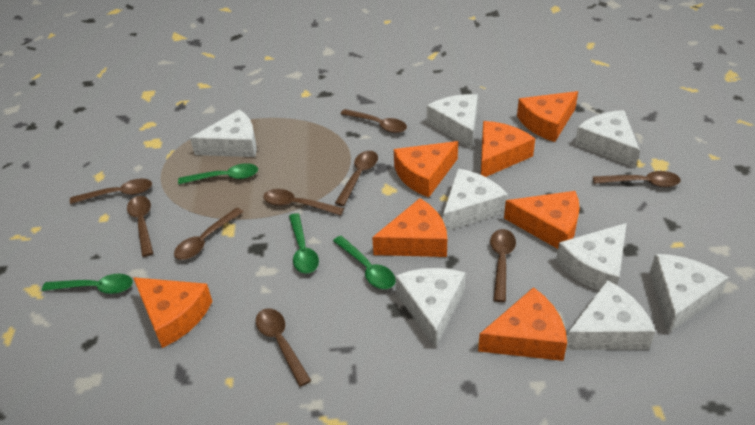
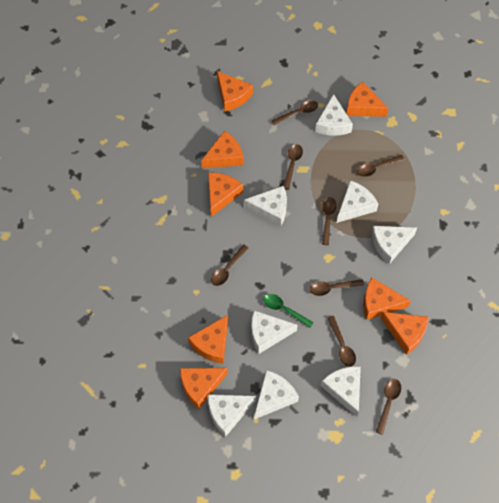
brown spoon: 9 -> 8
green spoon: 4 -> 1
orange cheese: 7 -> 8

